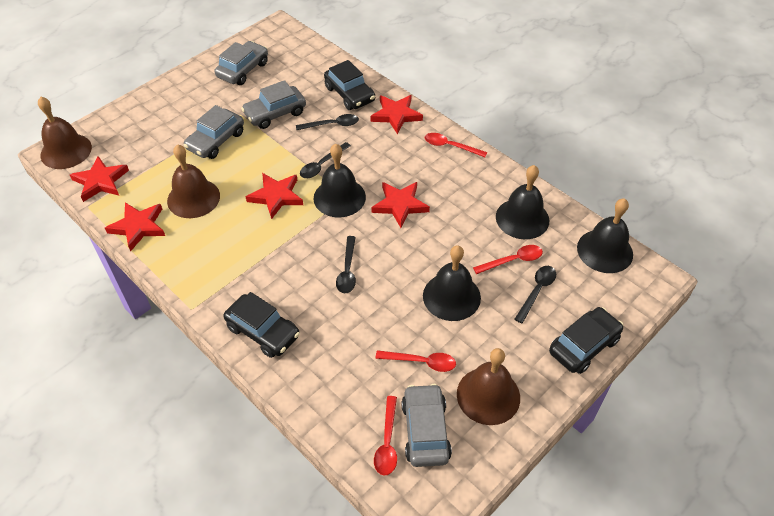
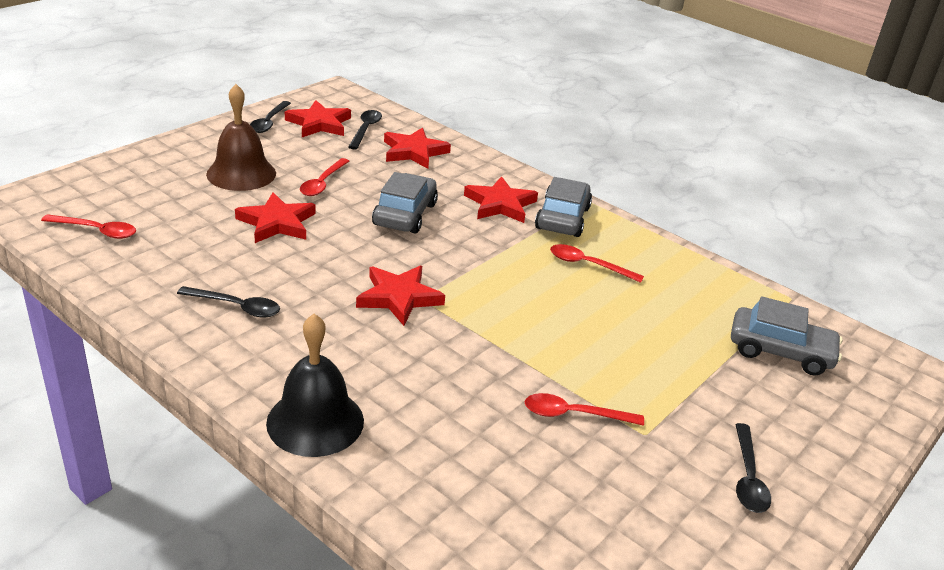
black bell: 4 -> 1
black car: 3 -> 0
brown bell: 3 -> 1
grey car: 4 -> 3

